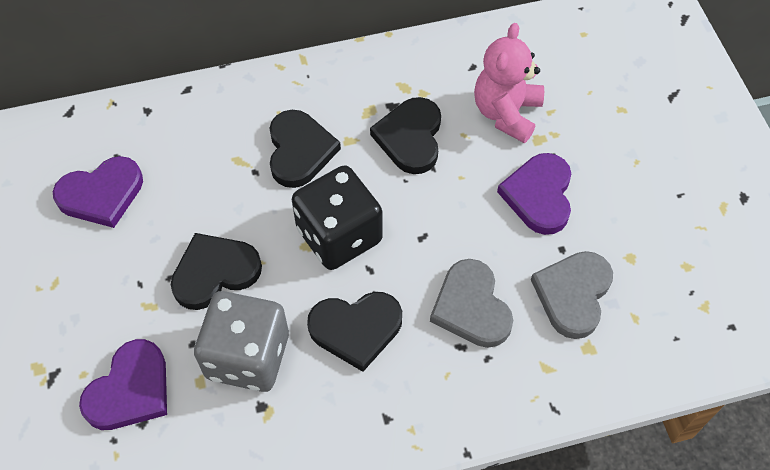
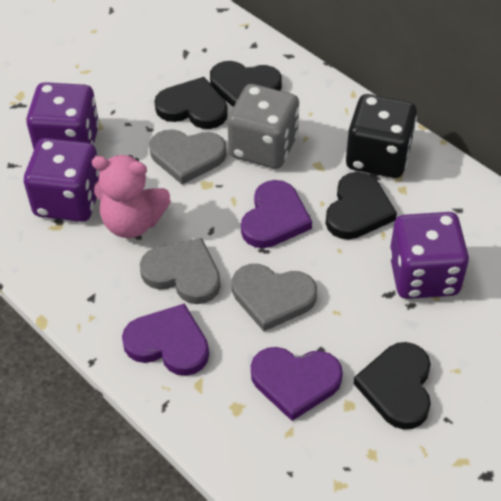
grey heart: 2 -> 3
purple dice: 0 -> 3

